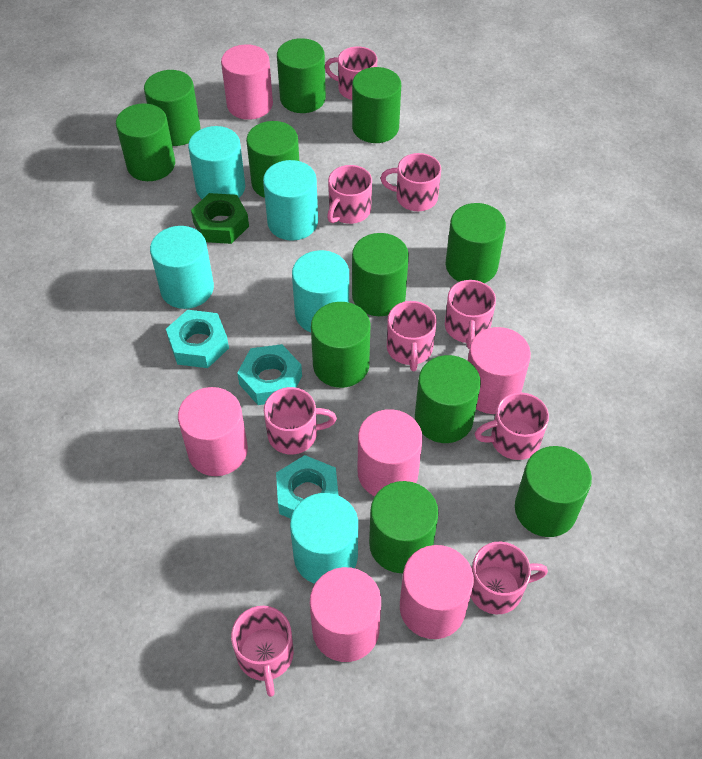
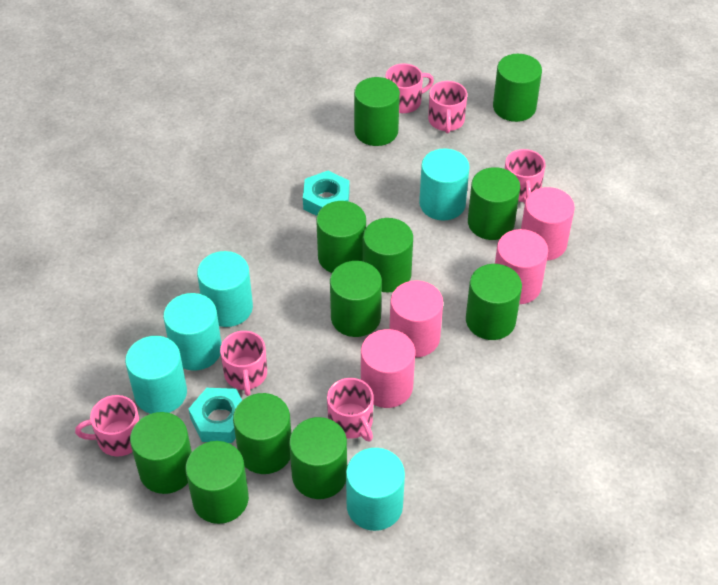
green nut: 1 -> 0
pink cylinder: 6 -> 4
pink mug: 9 -> 6
turquoise nut: 3 -> 2

